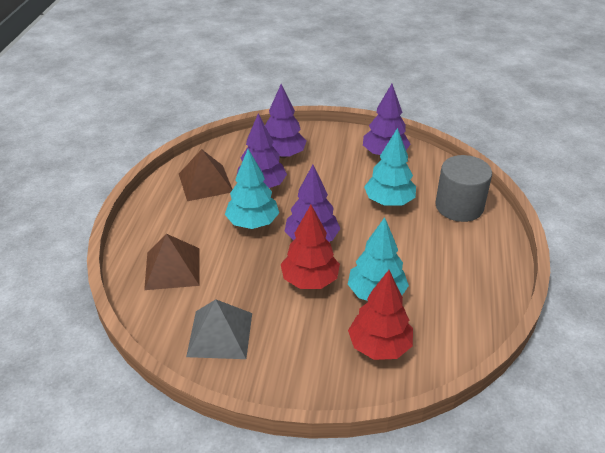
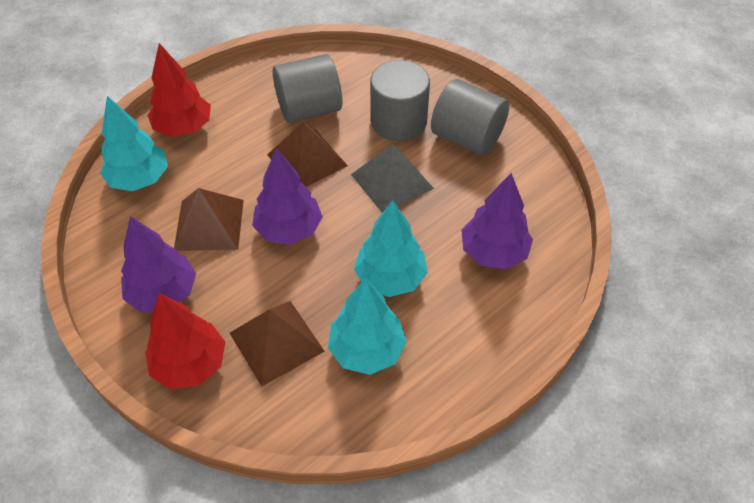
brown pyramid: 2 -> 3
grey cylinder: 1 -> 3
purple tree: 4 -> 3

